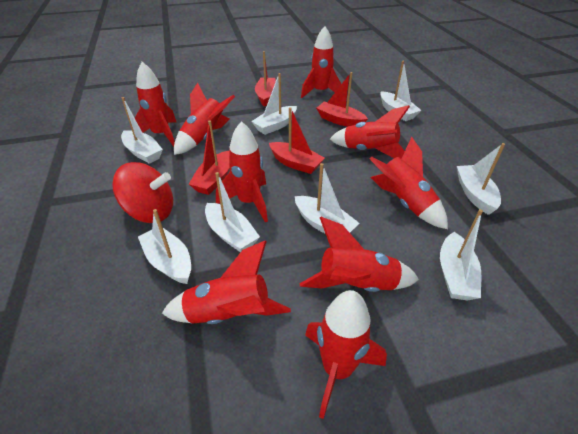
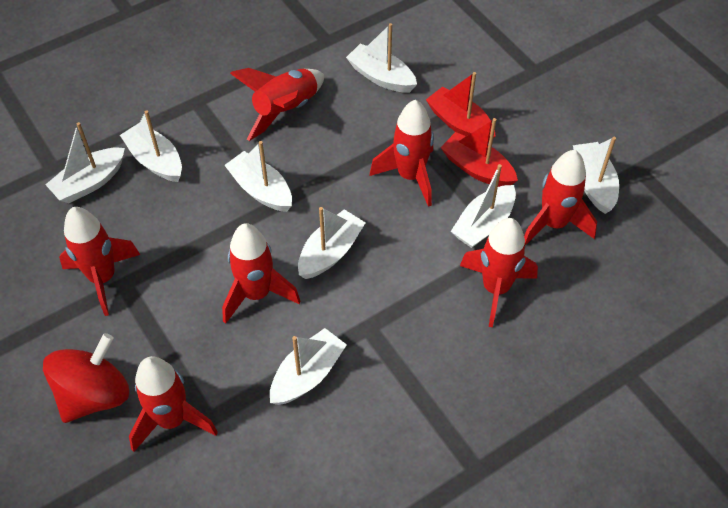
red boat: 4 -> 2
red rocket: 9 -> 7

